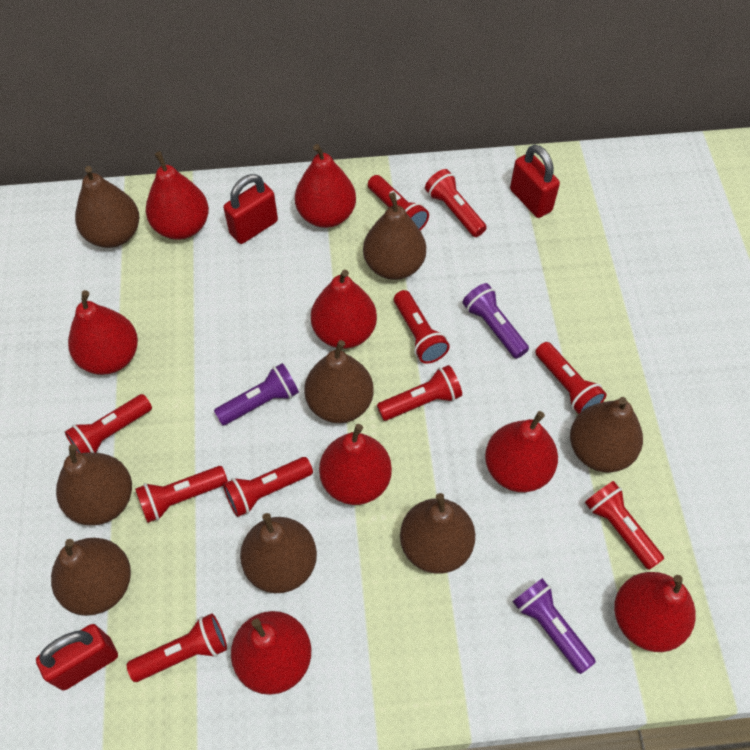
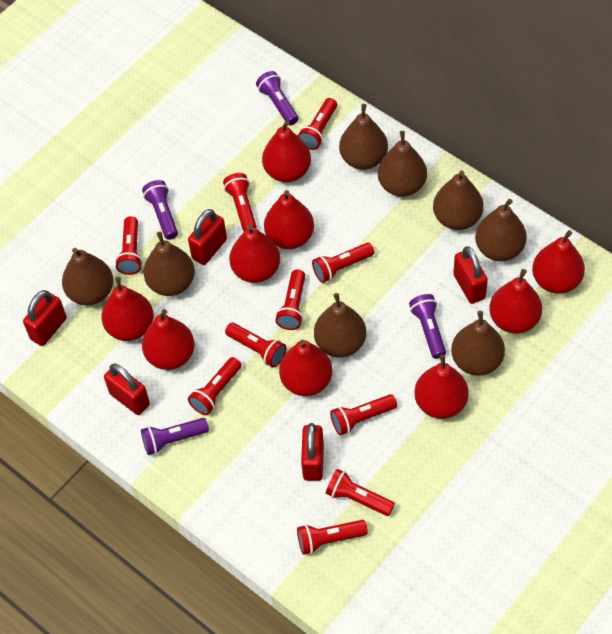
purple flashlight: 3 -> 4
red padlock: 3 -> 5
red pear: 8 -> 9

